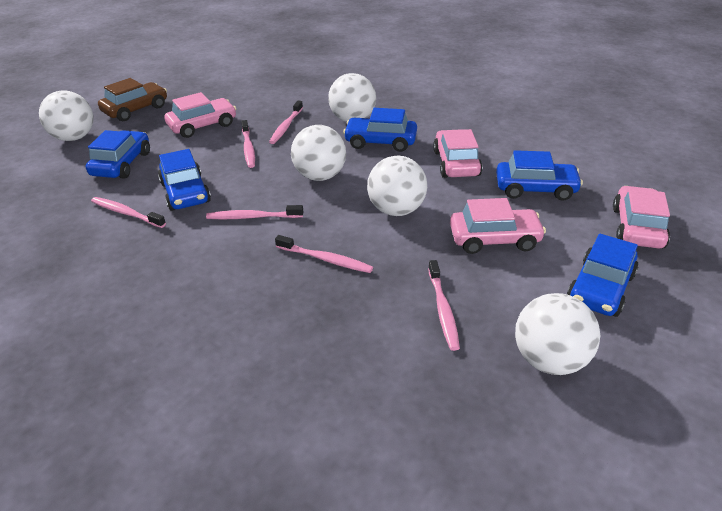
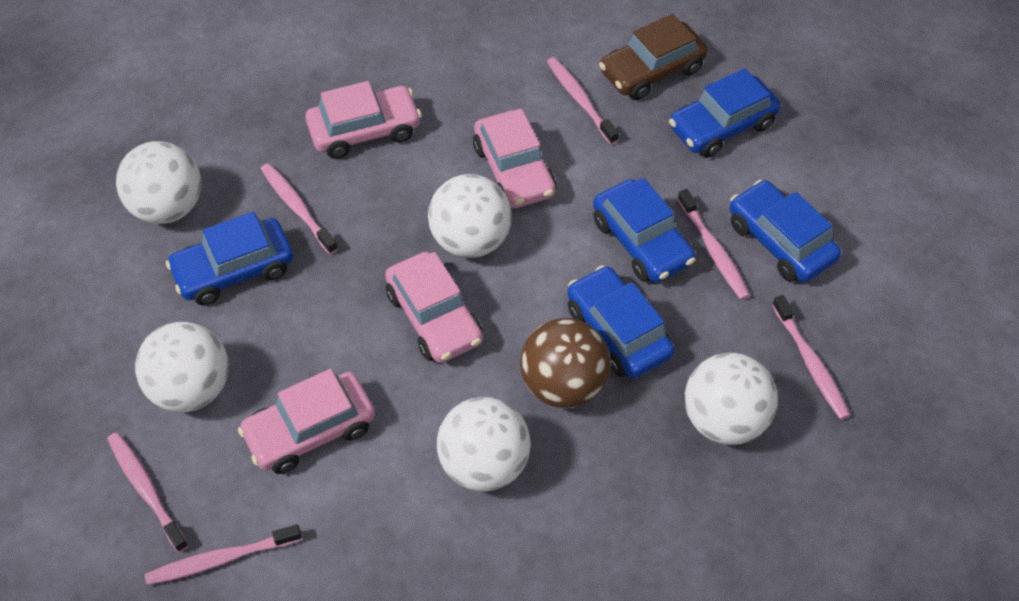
brown ball: 0 -> 1

